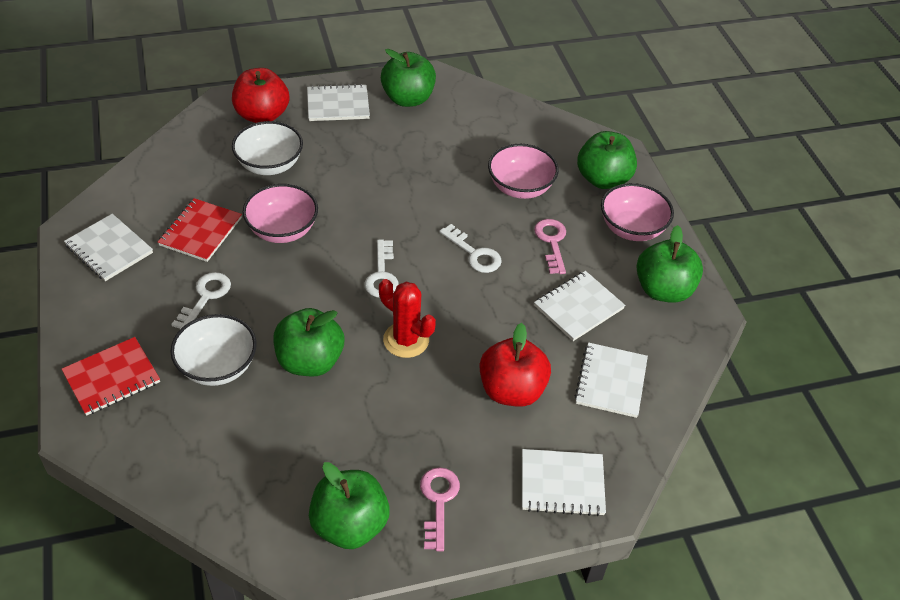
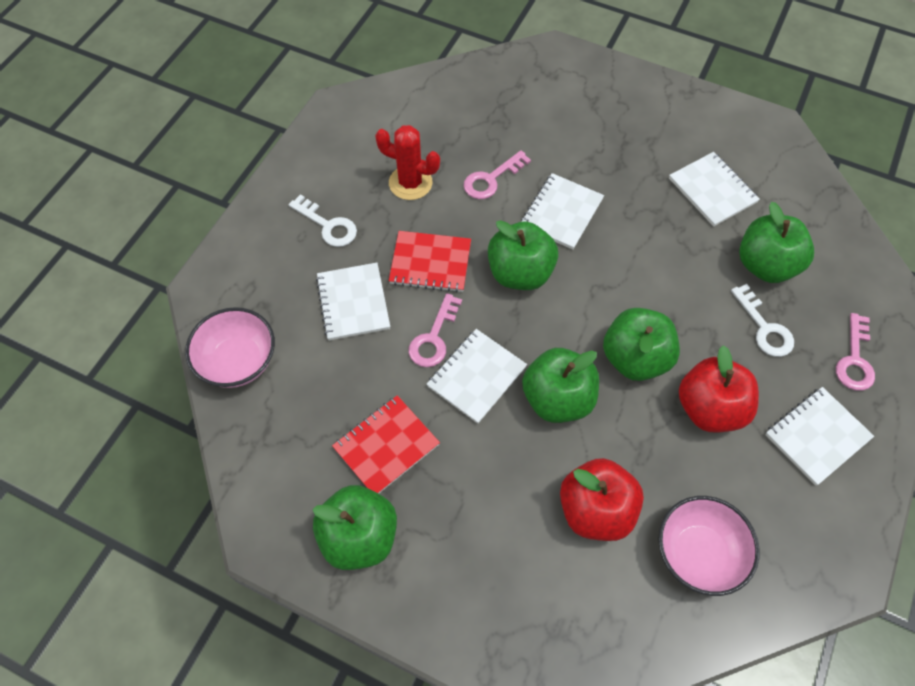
pink bowl: 3 -> 2
pink key: 2 -> 3
white bowl: 2 -> 0
white key: 3 -> 2

